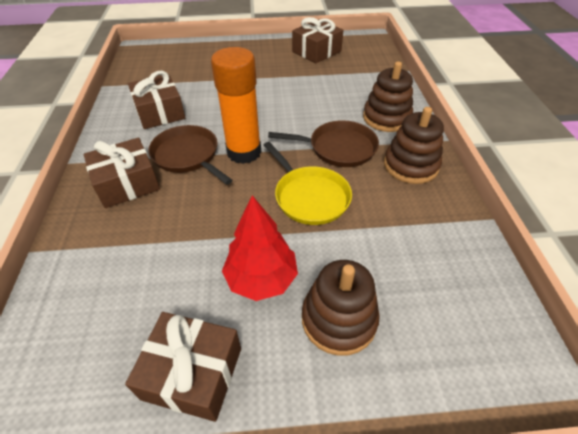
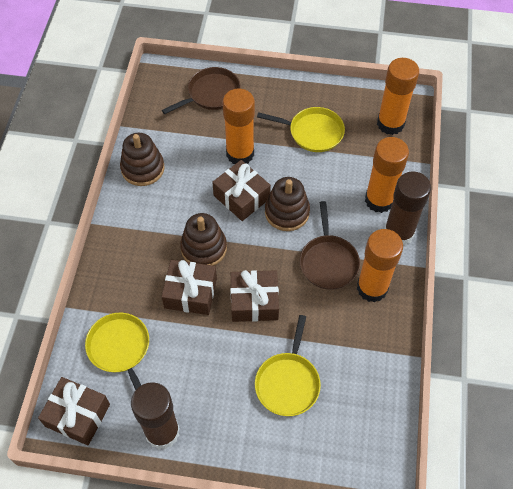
brown glue stick: 0 -> 2
orange glue stick: 1 -> 4
red tree: 1 -> 0
yellow pan: 1 -> 3

